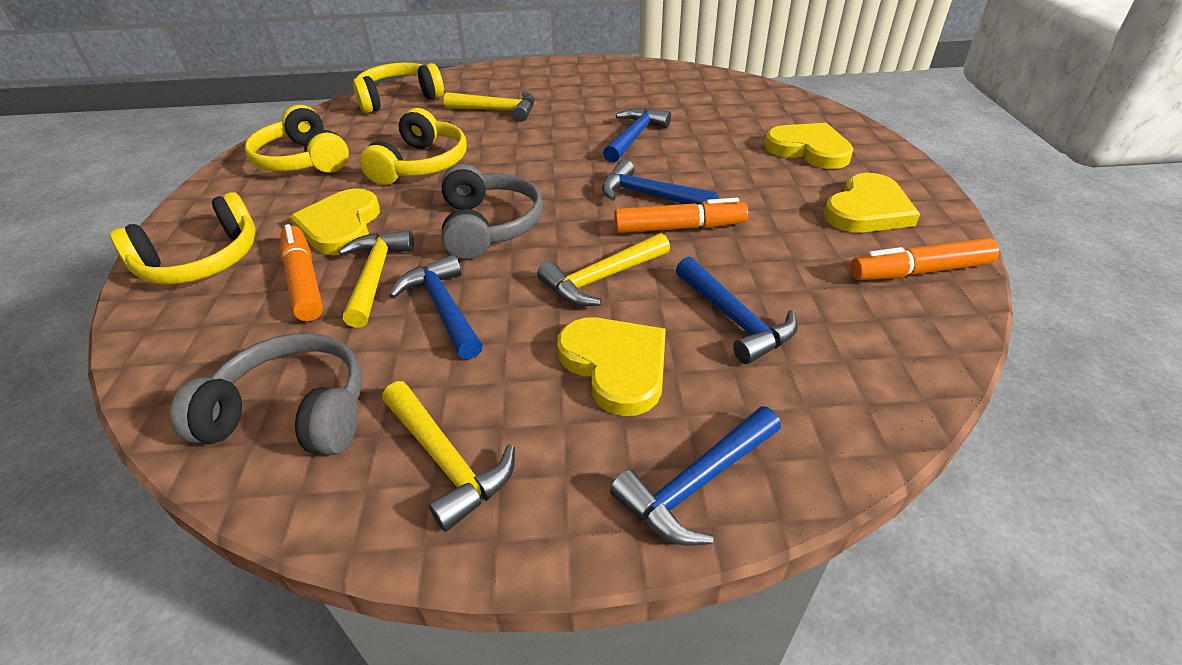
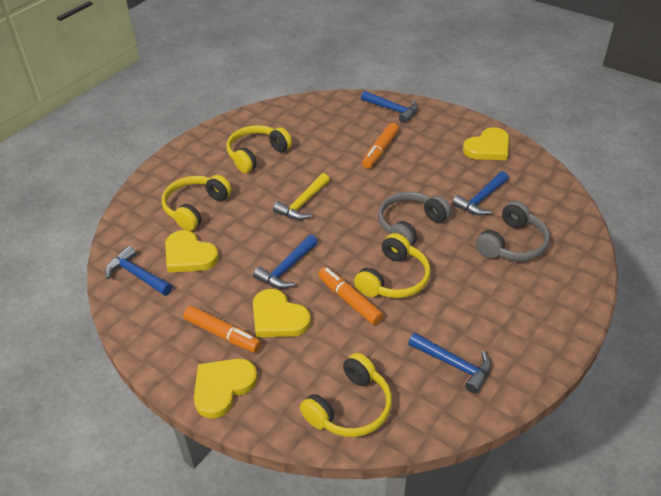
yellow hammer: 4 -> 1

